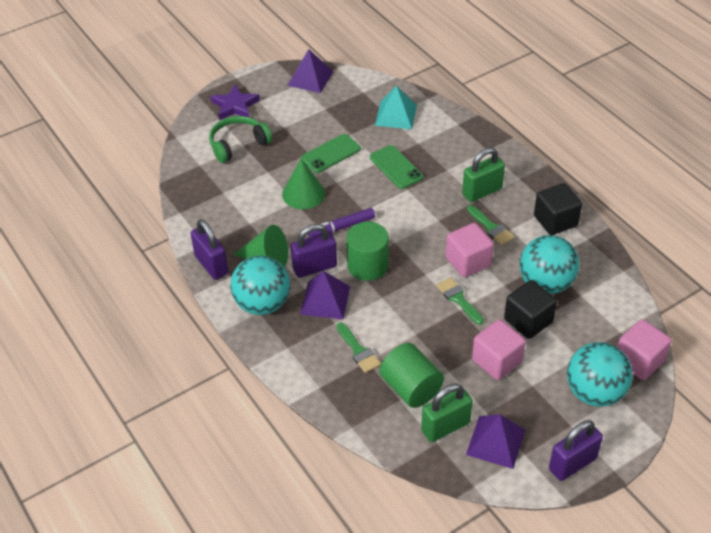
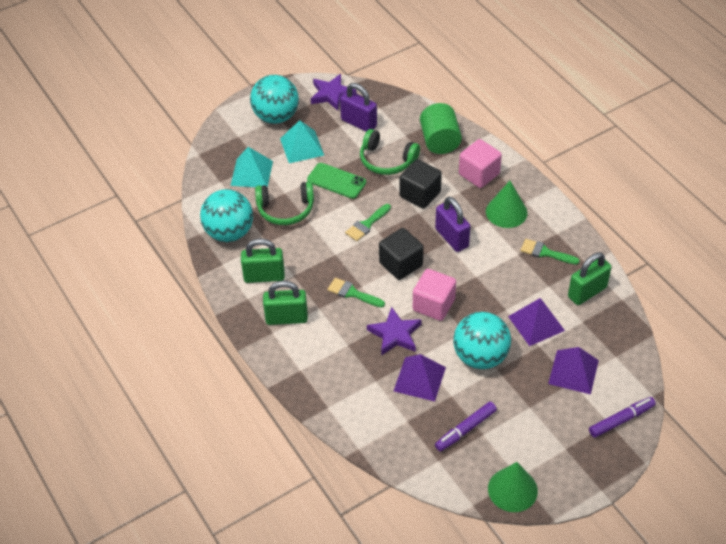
green cylinder: 2 -> 1
green headphones: 1 -> 2
green padlock: 2 -> 3
green phone: 2 -> 1
pink cube: 3 -> 2
purple marker: 1 -> 2
purple padlock: 3 -> 2
purple star: 1 -> 2
turquoise pyramid: 1 -> 2

